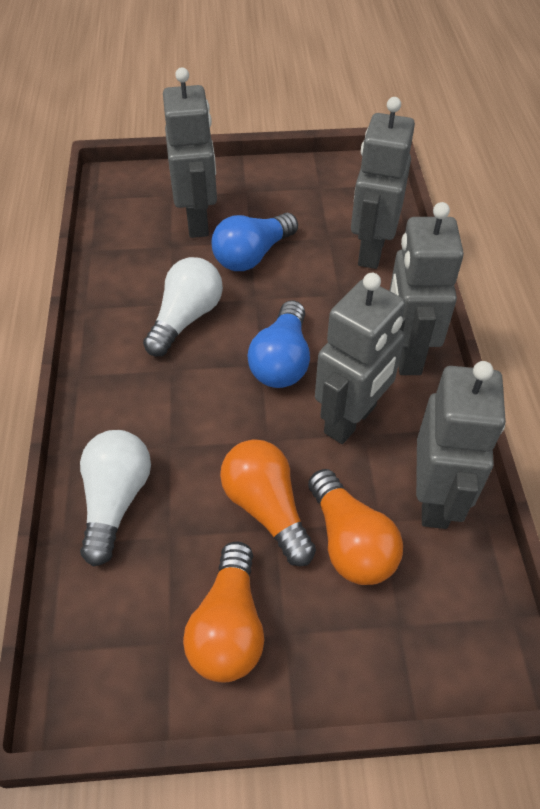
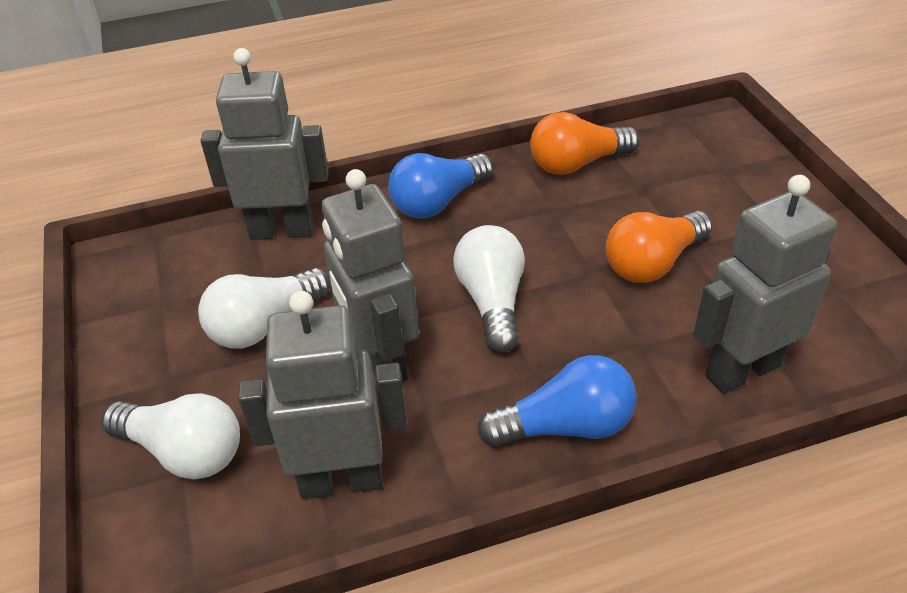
grey robot: 5 -> 4
orange light bulb: 3 -> 2
white light bulb: 2 -> 3

